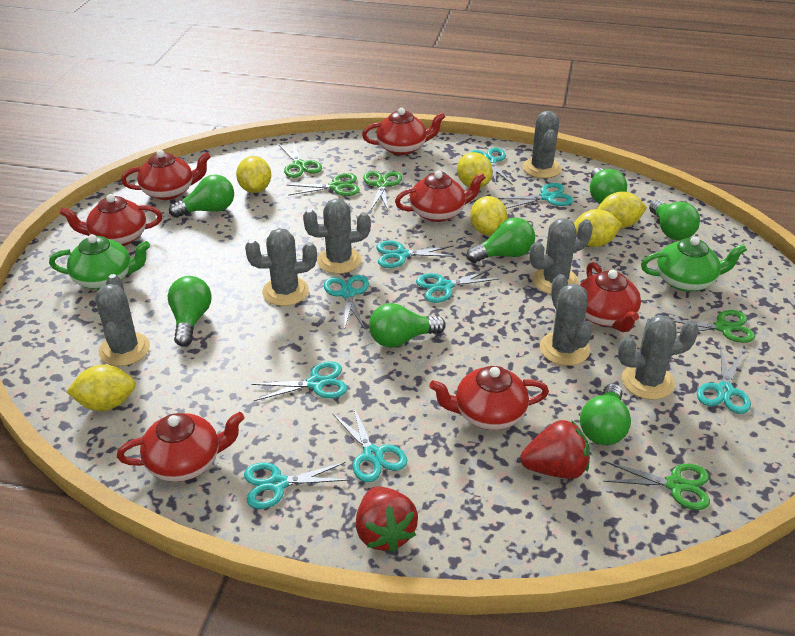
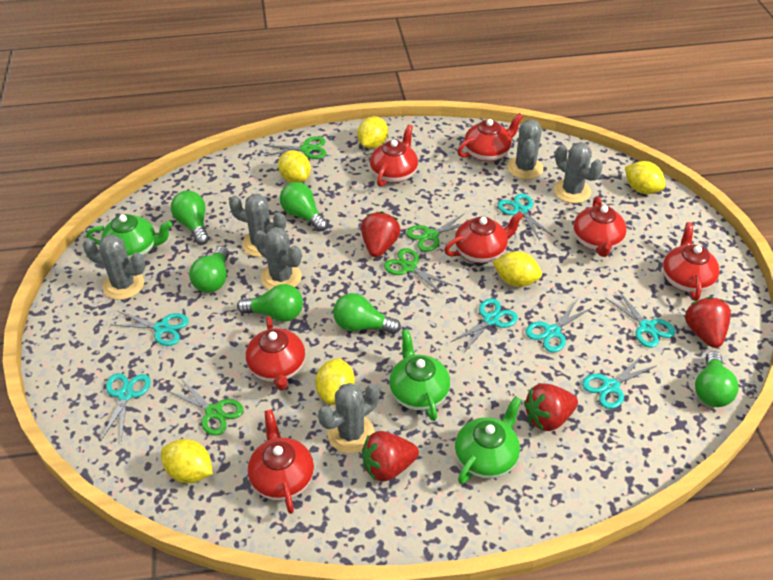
green light bulb: 7 -> 6
green scissors: 5 -> 4
green teapot: 2 -> 3
grey cactus: 7 -> 6
red strawberry: 2 -> 4
turquoise scissors: 9 -> 7

